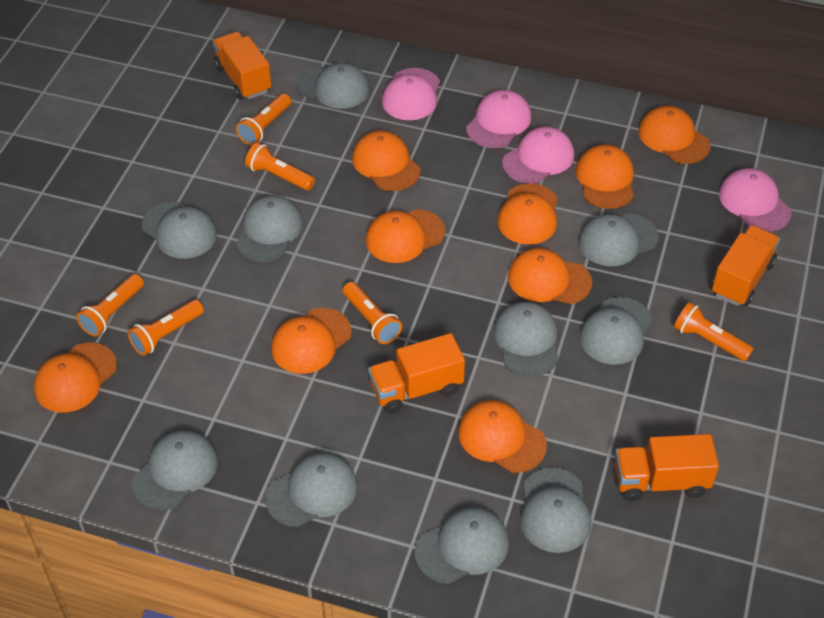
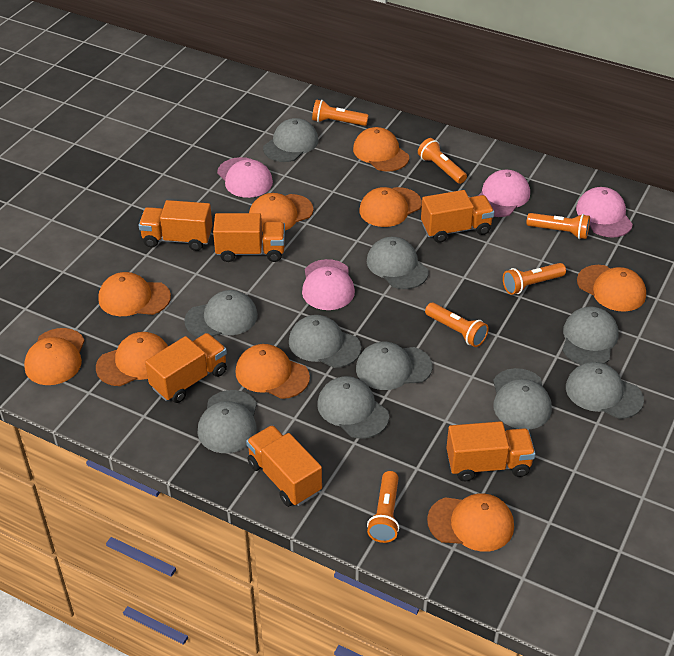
orange truck: 4 -> 6

